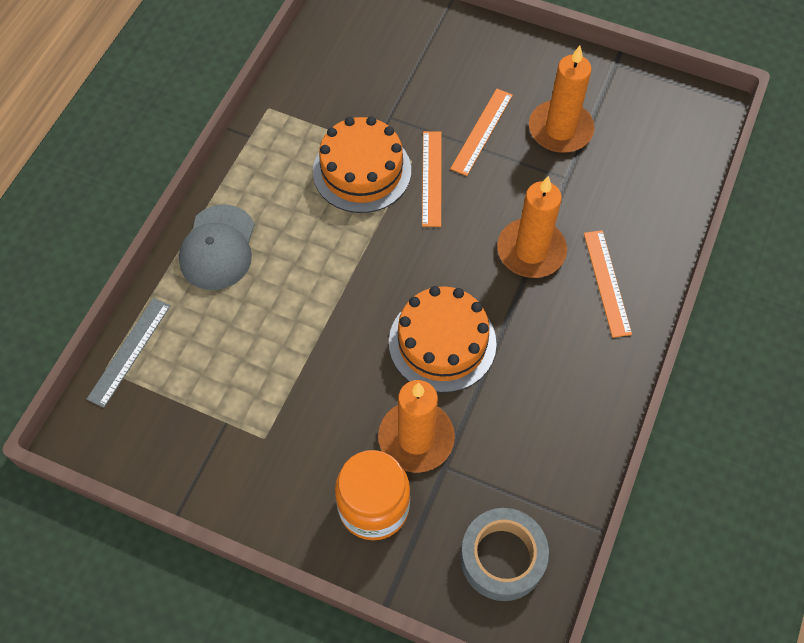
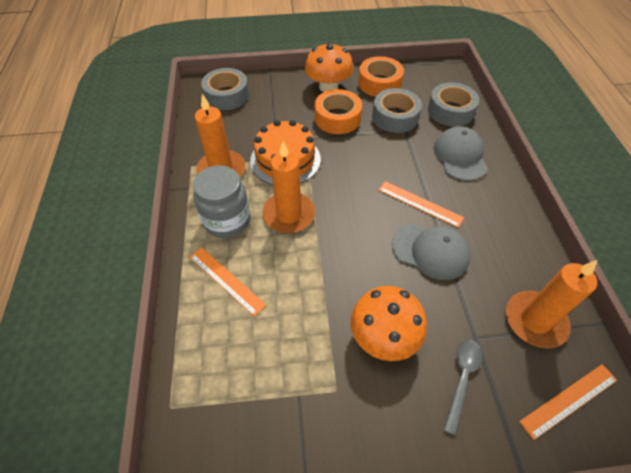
grey cap: 1 -> 2
grey jar: 0 -> 1
grey ruler: 1 -> 0
grey spoon: 0 -> 1
grey tape: 1 -> 3
orange cake: 2 -> 1
orange jar: 1 -> 0
orange mushroom: 0 -> 2
orange tape: 0 -> 2

